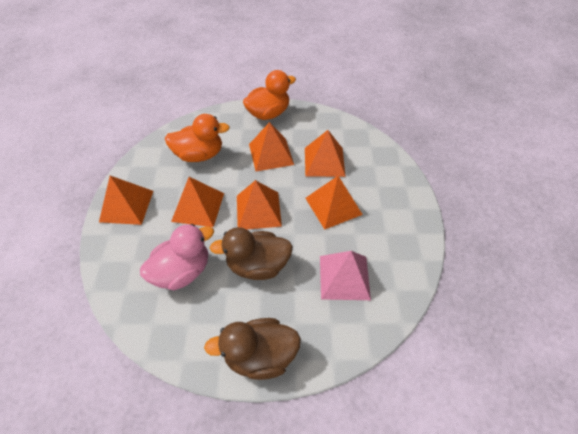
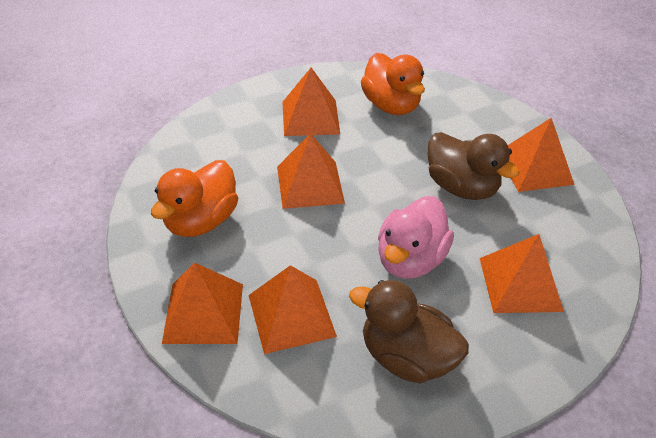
pink pyramid: 1 -> 0

